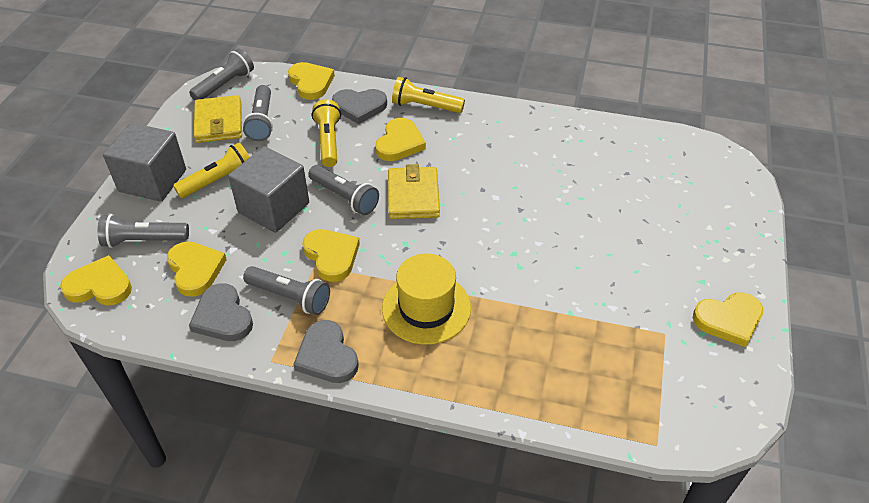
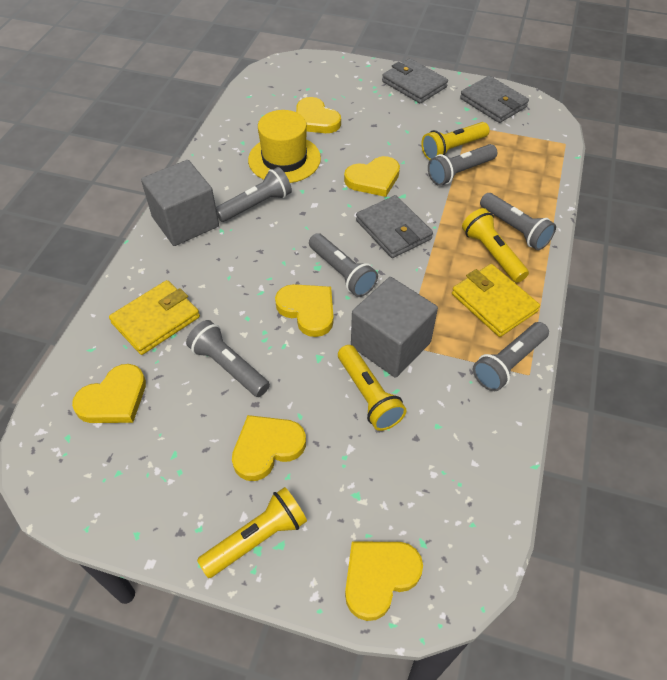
grey flashlight: 5 -> 6
grey heart: 3 -> 0
grey wallet: 0 -> 3
yellow flashlight: 3 -> 4

